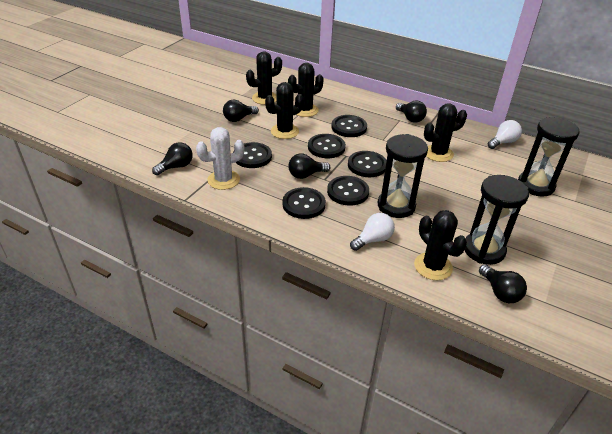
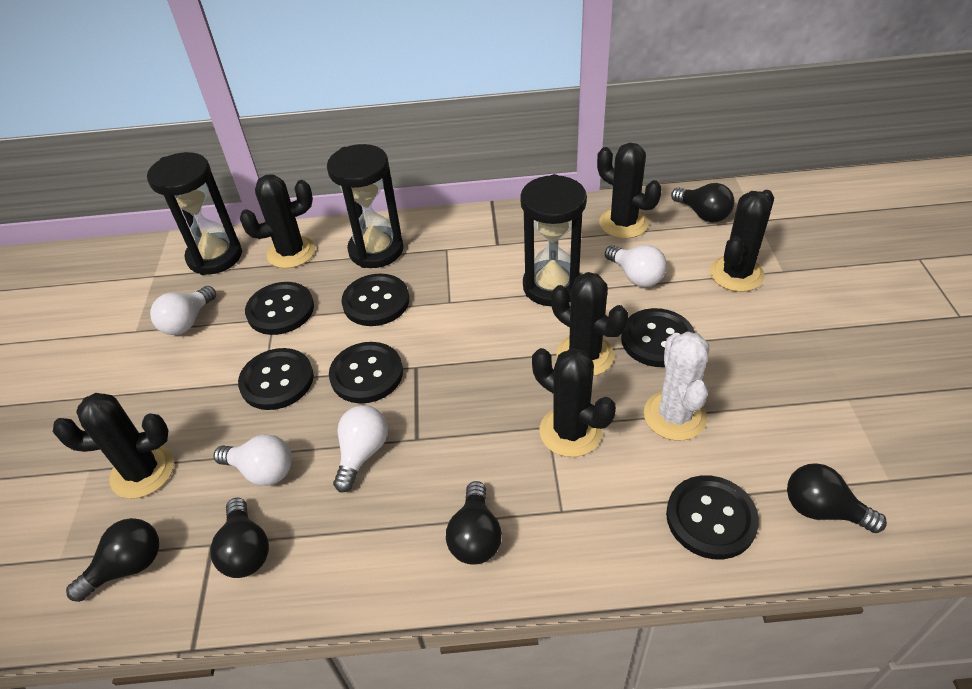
black cactus: 5 -> 6
white light bulb: 2 -> 4

